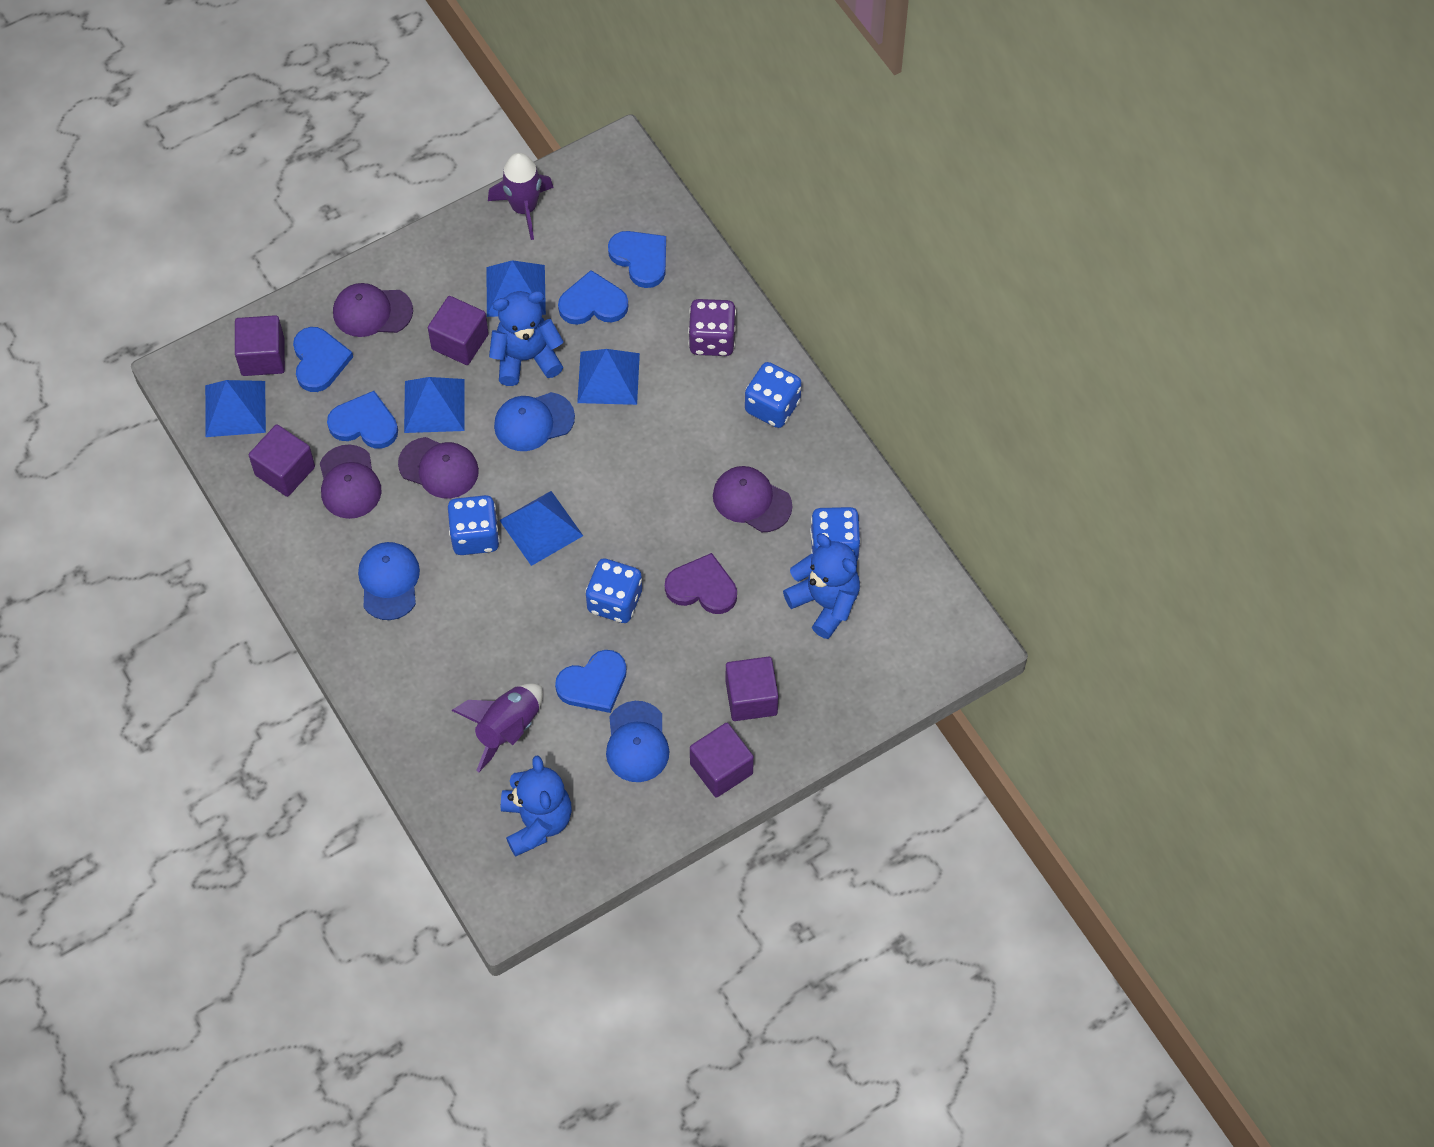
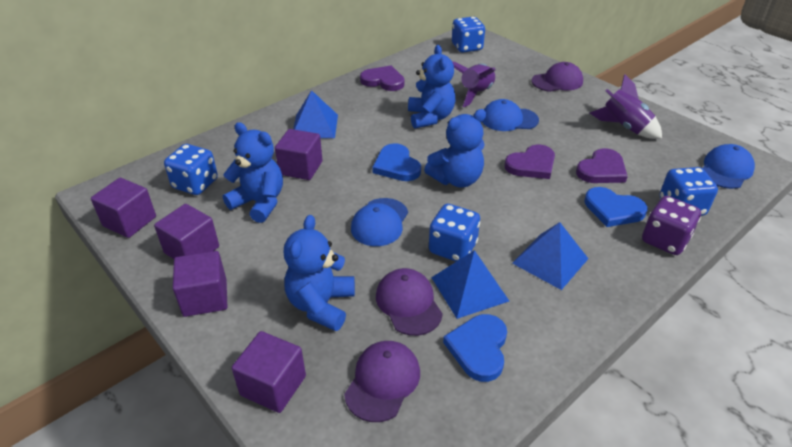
blue heart: 5 -> 3
blue pyramid: 5 -> 3
blue teddy bear: 3 -> 4
purple cap: 4 -> 3
purple heart: 1 -> 3

